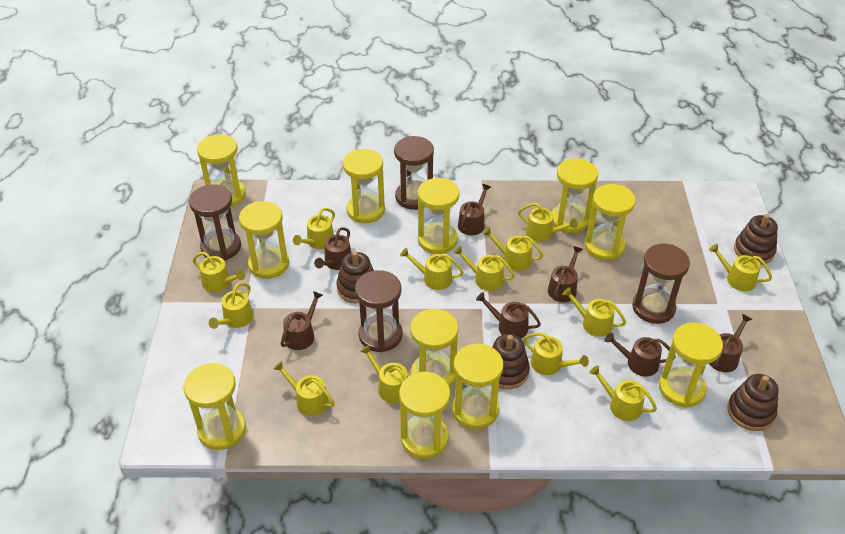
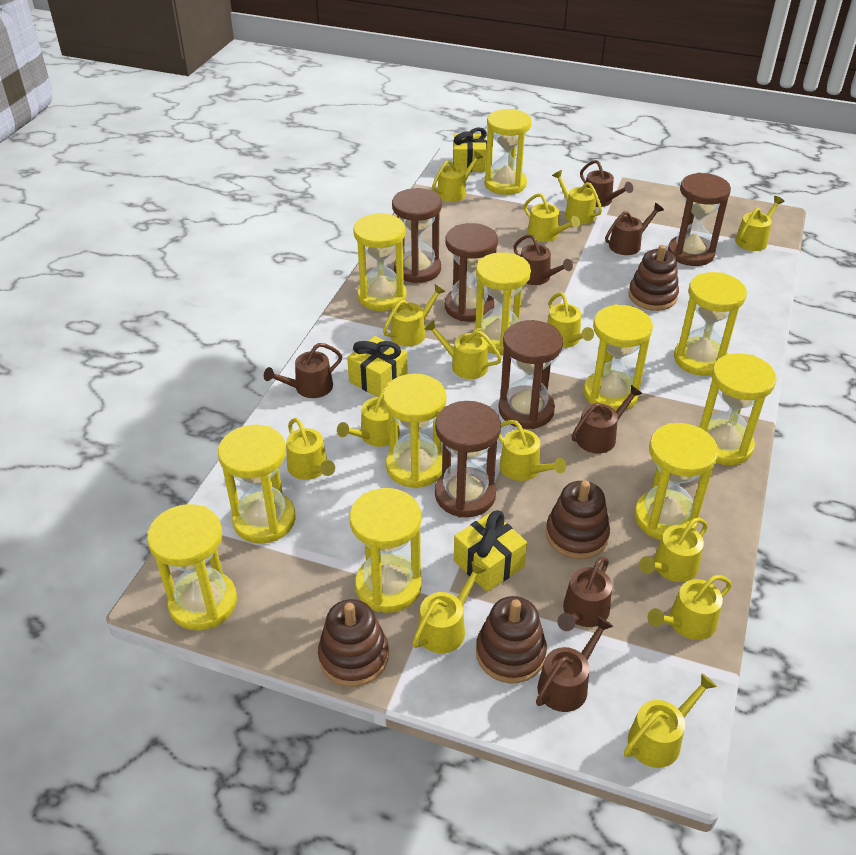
brown hourglass: 4 -> 5
yellow gift: 0 -> 3
yellow watering can: 13 -> 14

